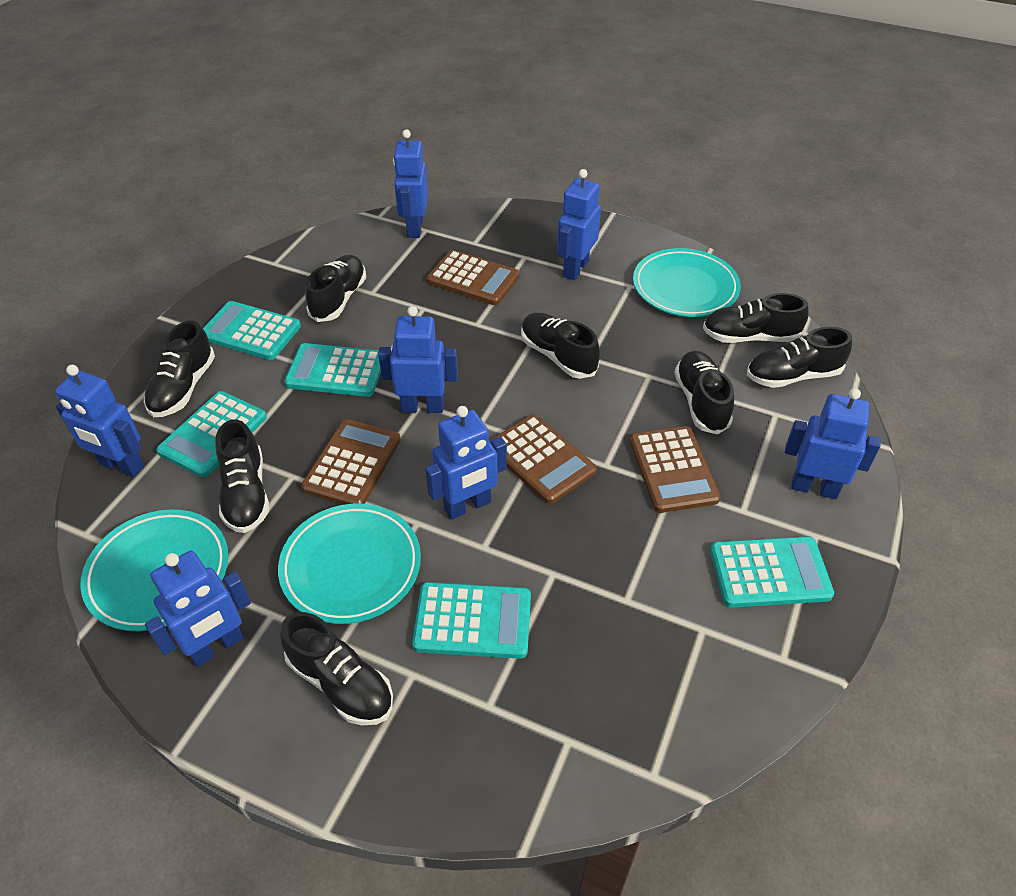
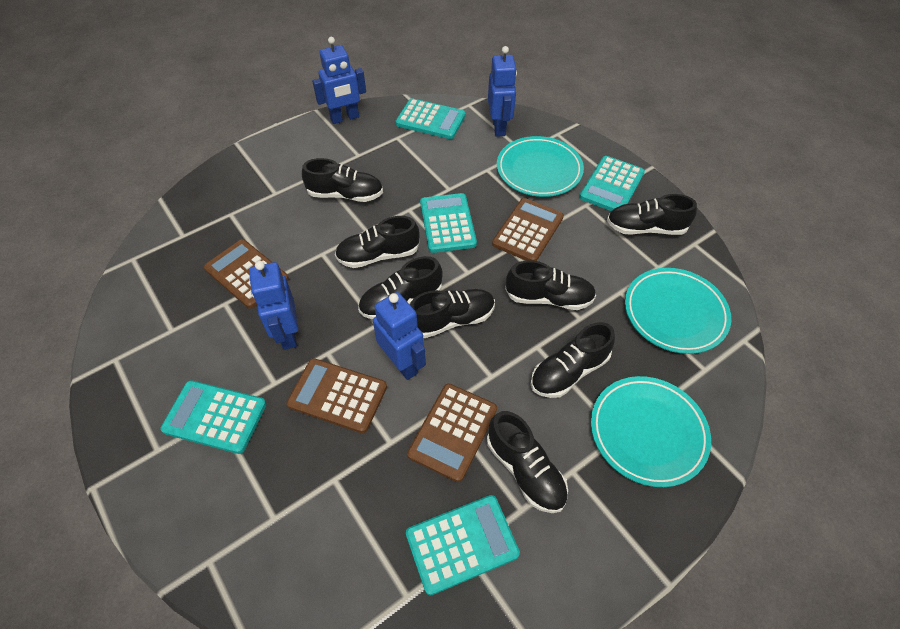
blue robot: 7 -> 4

